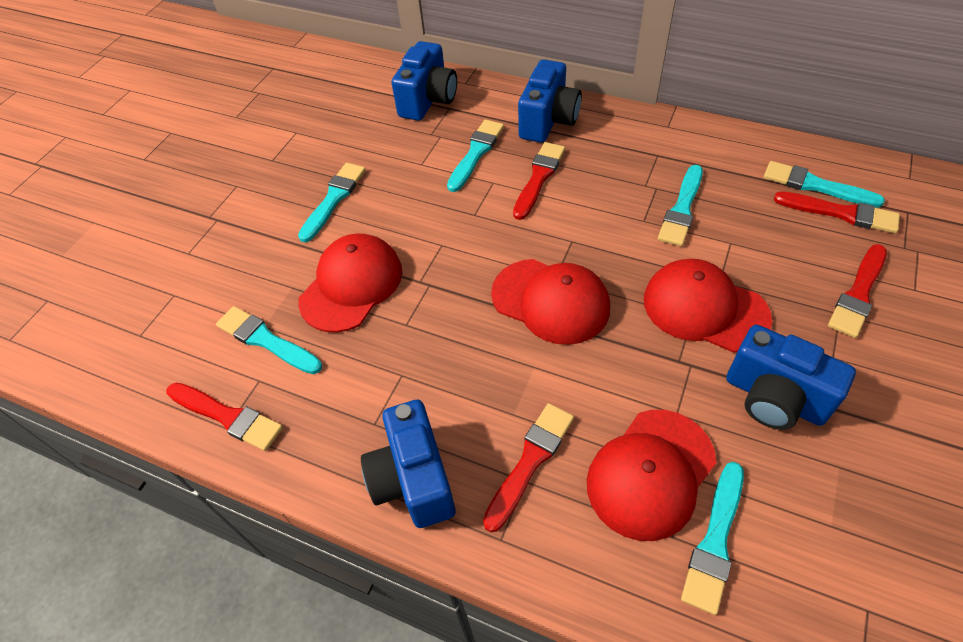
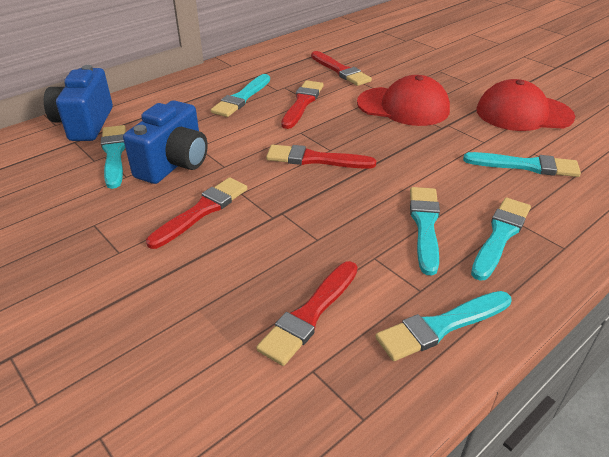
blue camera: 4 -> 2
red cap: 4 -> 2

